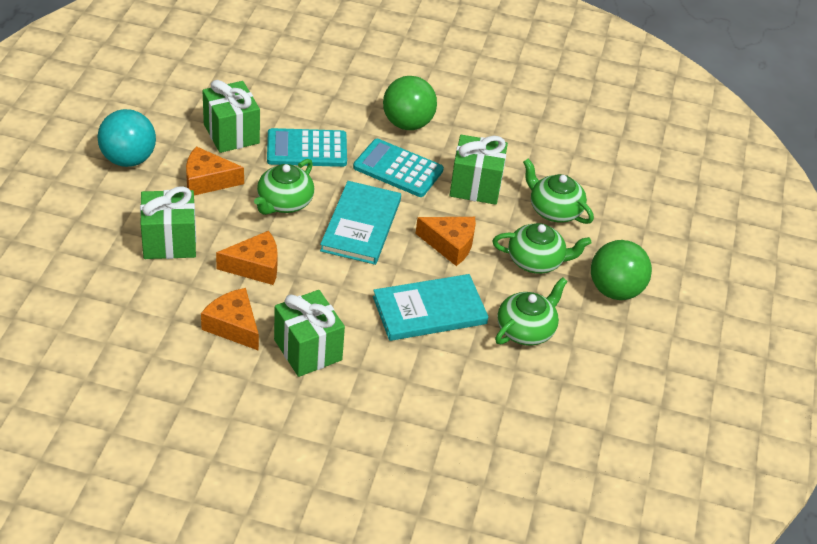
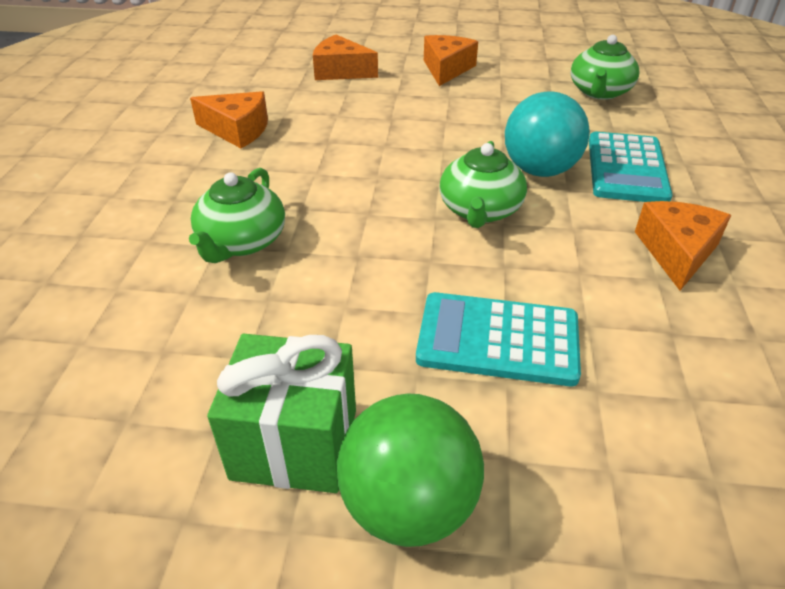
green ball: 2 -> 1
green gift: 4 -> 1
green teapot: 4 -> 3
turquoise book: 2 -> 0

